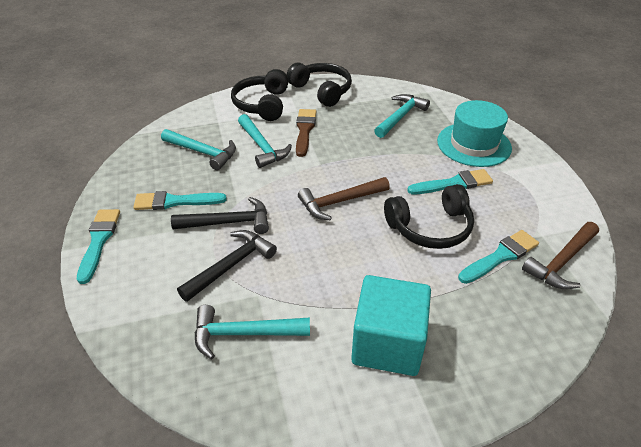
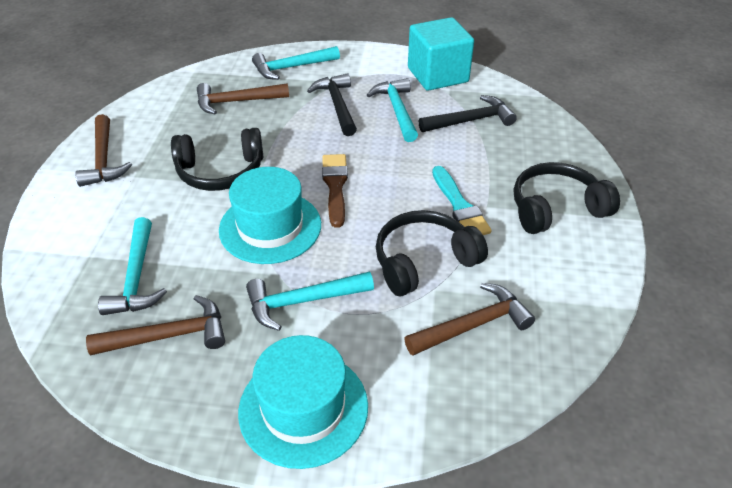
brown hammer: 2 -> 4
turquoise brush: 4 -> 1
turquoise hat: 1 -> 2

